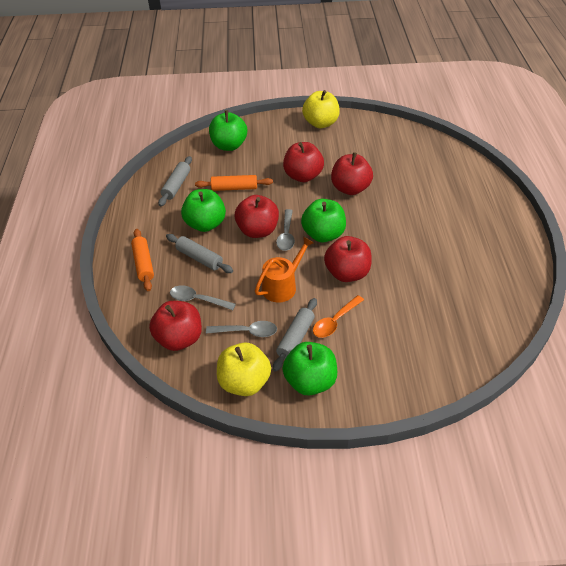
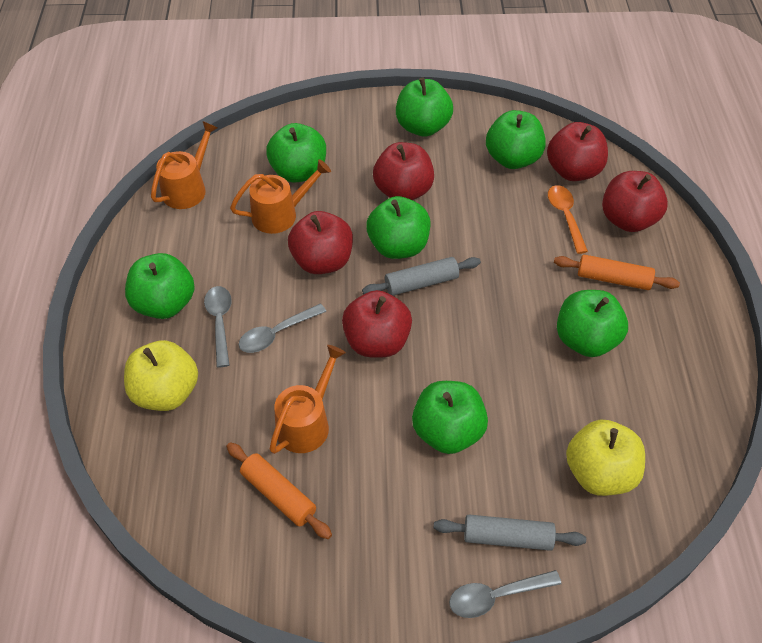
green apple: 4 -> 7
grey rolling pin: 3 -> 2
orange watering can: 1 -> 3

